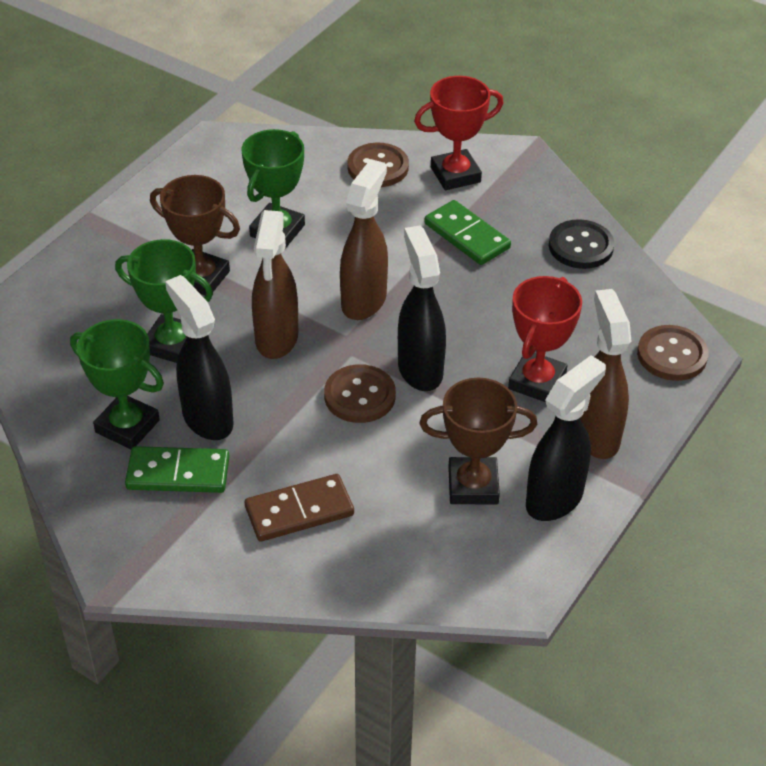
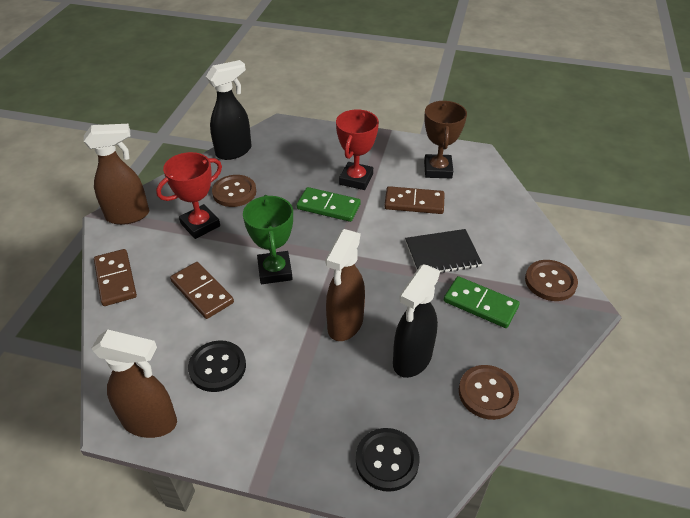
black button: 1 -> 2
black notebook: 0 -> 1
black spray bottle: 3 -> 2
brown domino: 1 -> 3
brown trophy: 2 -> 1
green trophy: 3 -> 1

